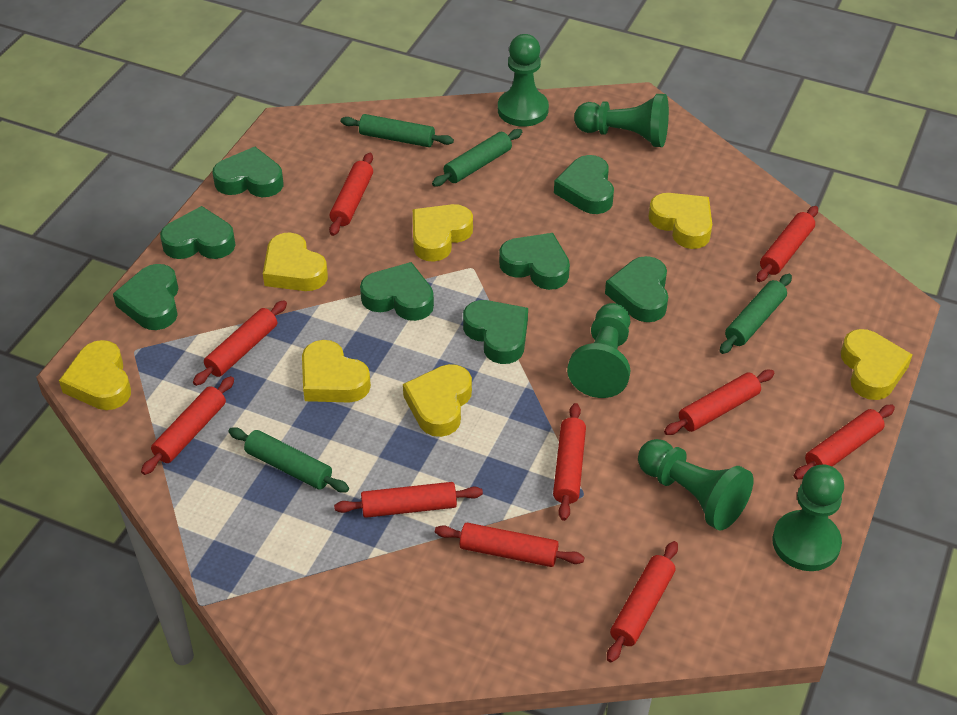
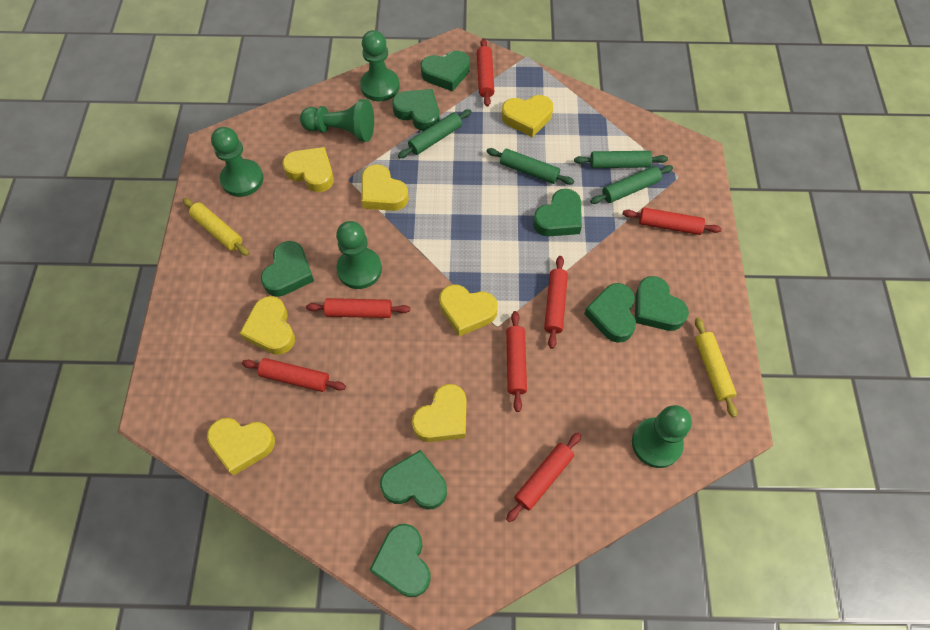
red rolling pin: 10 -> 7
yellow rolling pin: 0 -> 2

